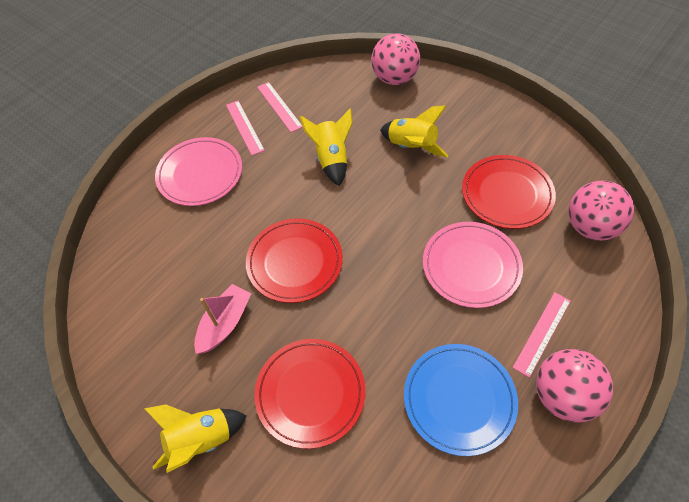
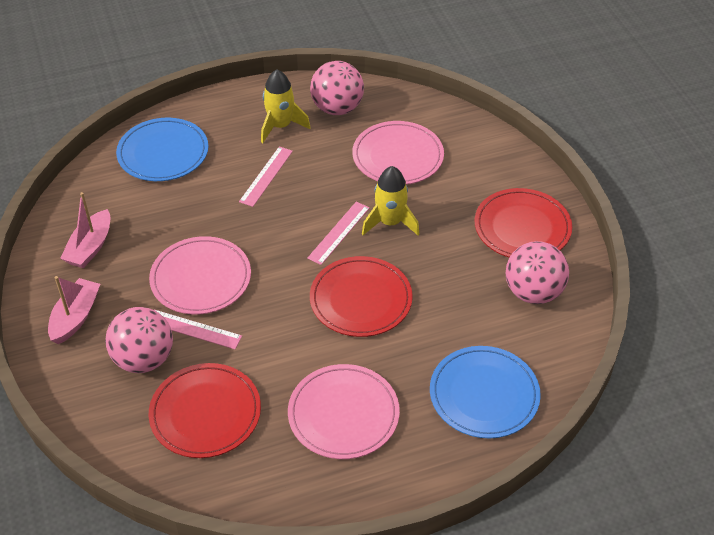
blue plate: 1 -> 2
pink boat: 1 -> 2
pink plate: 2 -> 3
yellow rocket: 3 -> 2

